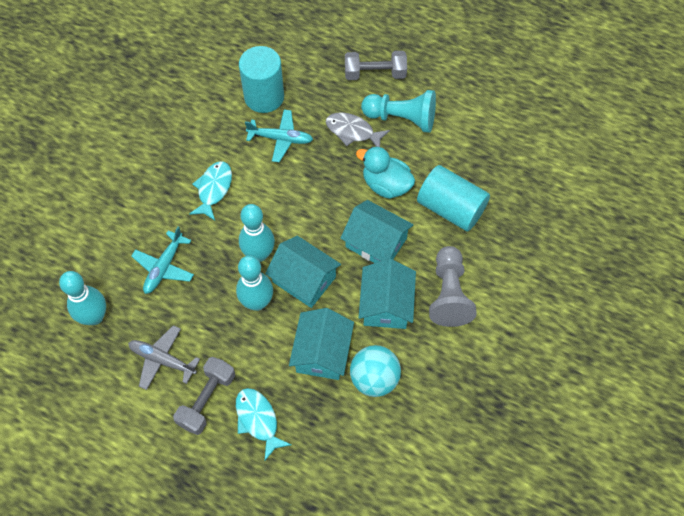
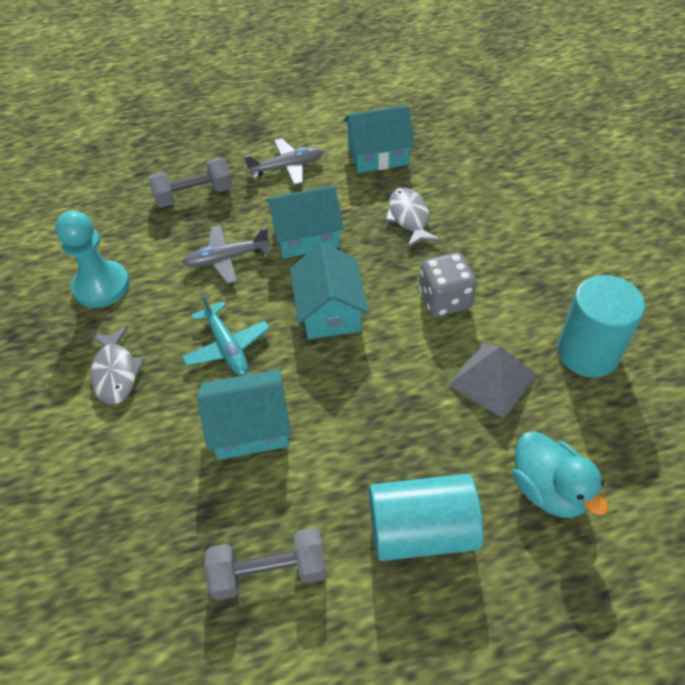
grey dice: 0 -> 1
grey fish: 1 -> 2
grey pawn: 1 -> 0
grey plane: 1 -> 2
grey pyramid: 0 -> 1
turquoise ball: 1 -> 0
turquoise bowling pin: 3 -> 0
turquoise fish: 2 -> 0
turquoise plane: 2 -> 1

